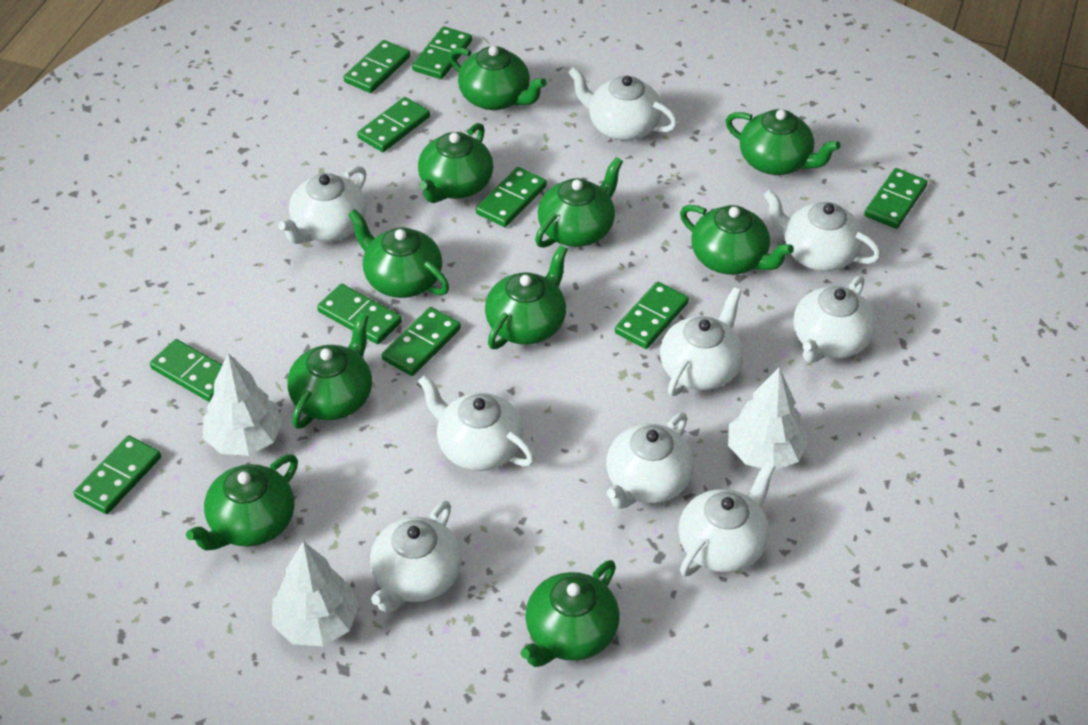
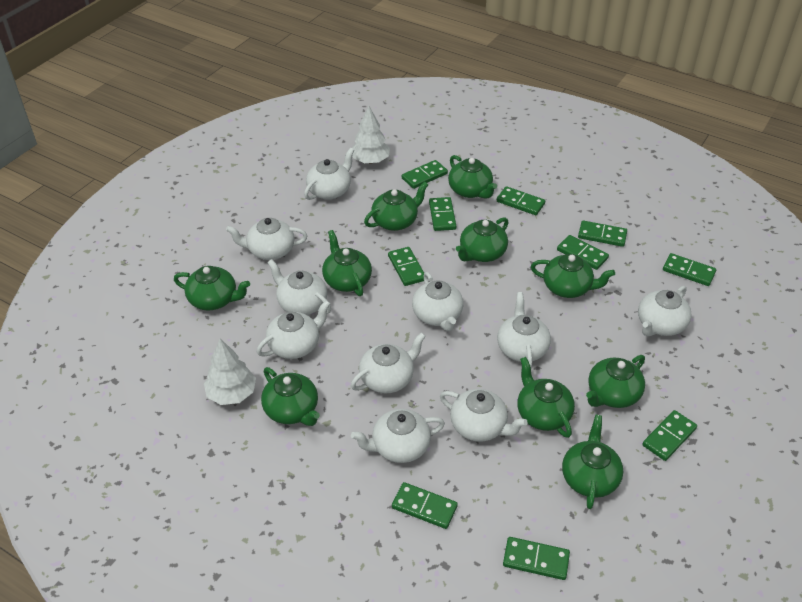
white teapot: 9 -> 10
white tree: 3 -> 2

